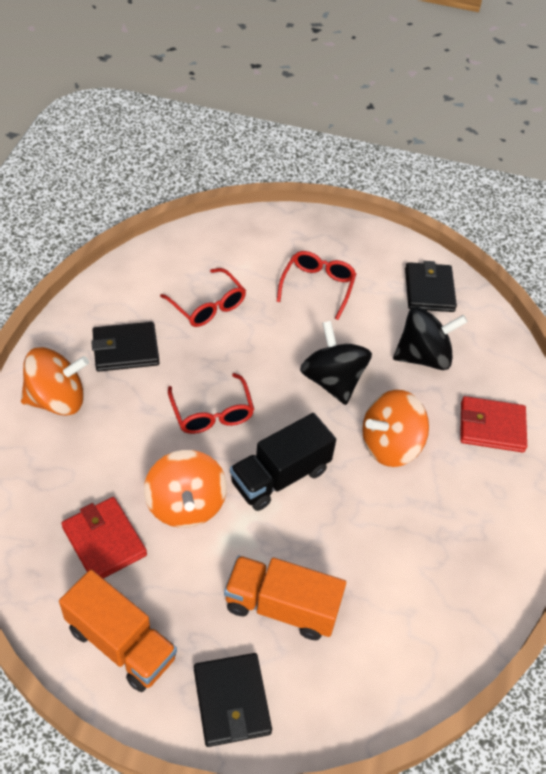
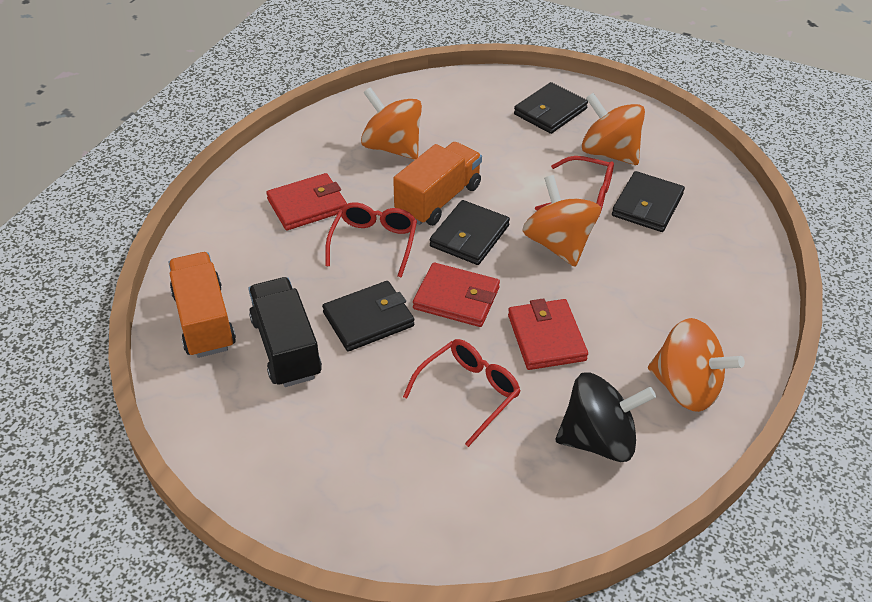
black spinning top: 2 -> 1
black wallet: 3 -> 4
orange spinning top: 3 -> 4
red wallet: 2 -> 3

